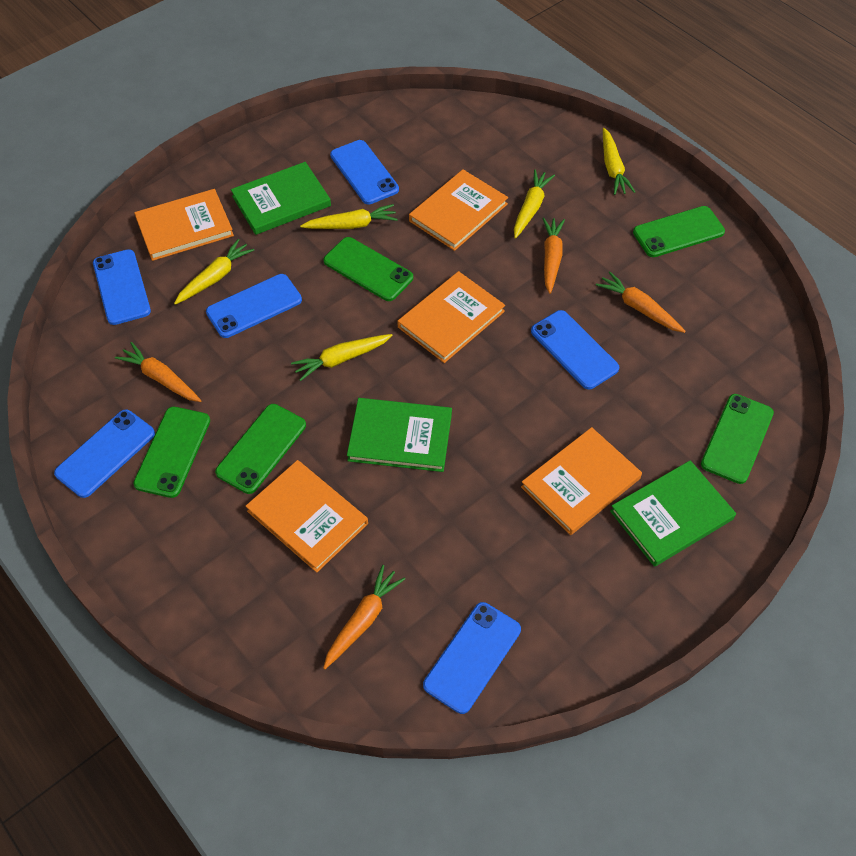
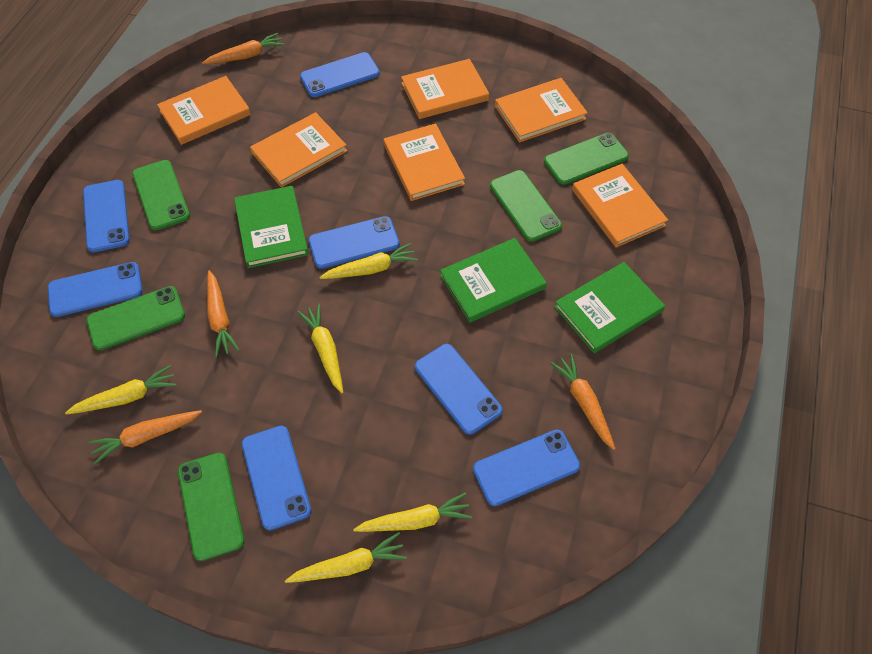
blue phone: 6 -> 7
orange book: 5 -> 6

